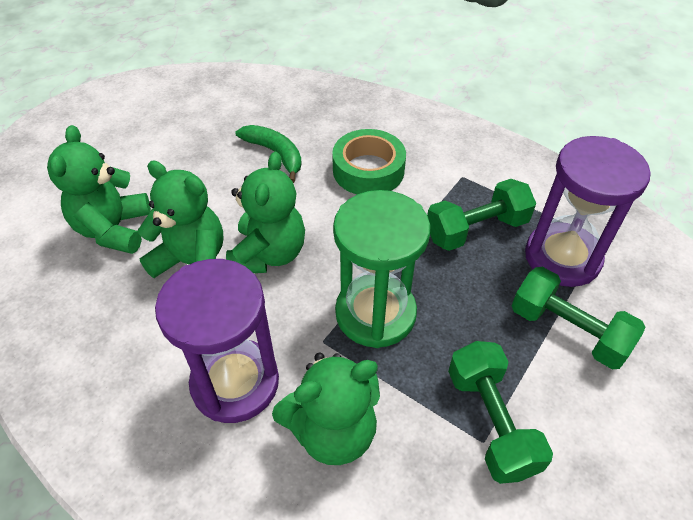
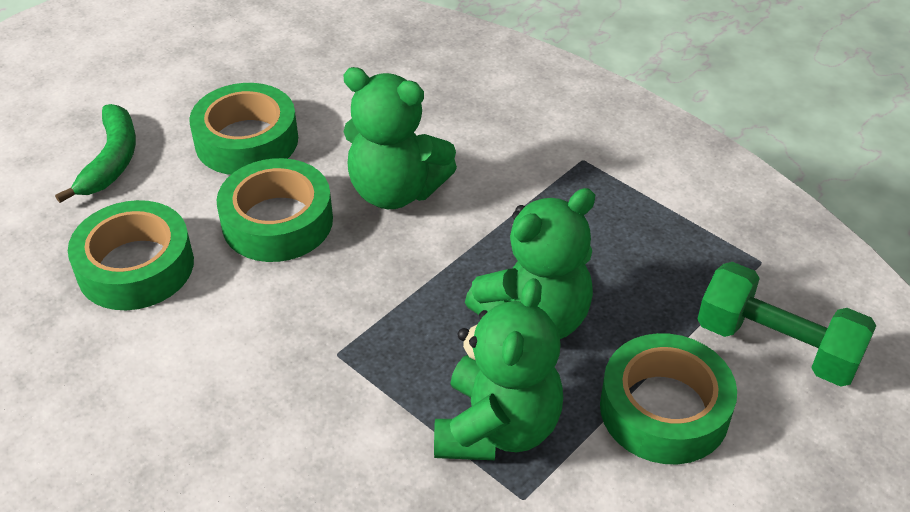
green dumbbell: 3 -> 1
green hourglass: 1 -> 0
green tape: 1 -> 4
green teddy bear: 4 -> 3
purple hourglass: 2 -> 0

